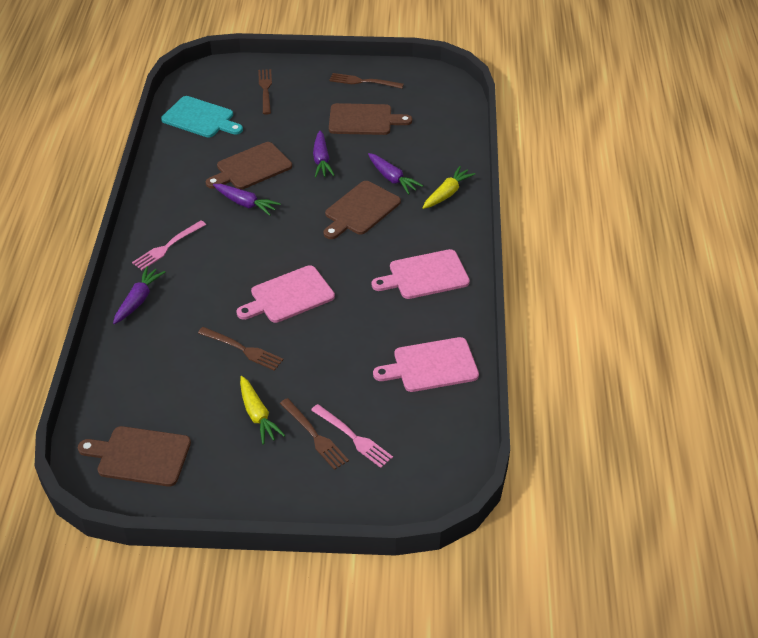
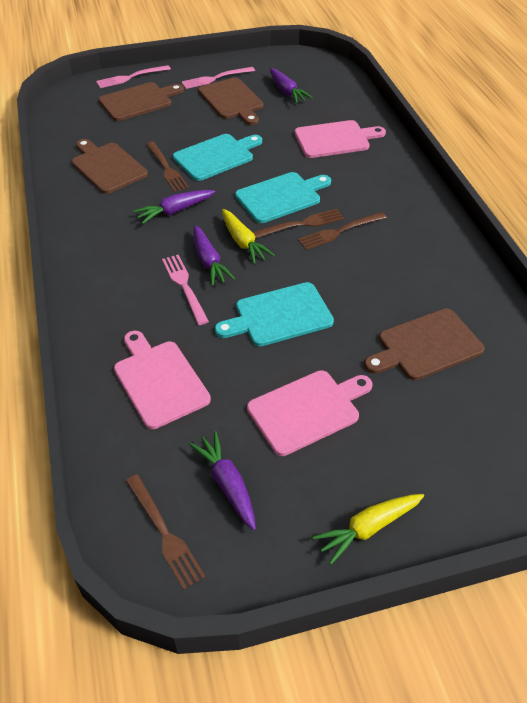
pink fork: 2 -> 3
turquoise cutting board: 1 -> 3

